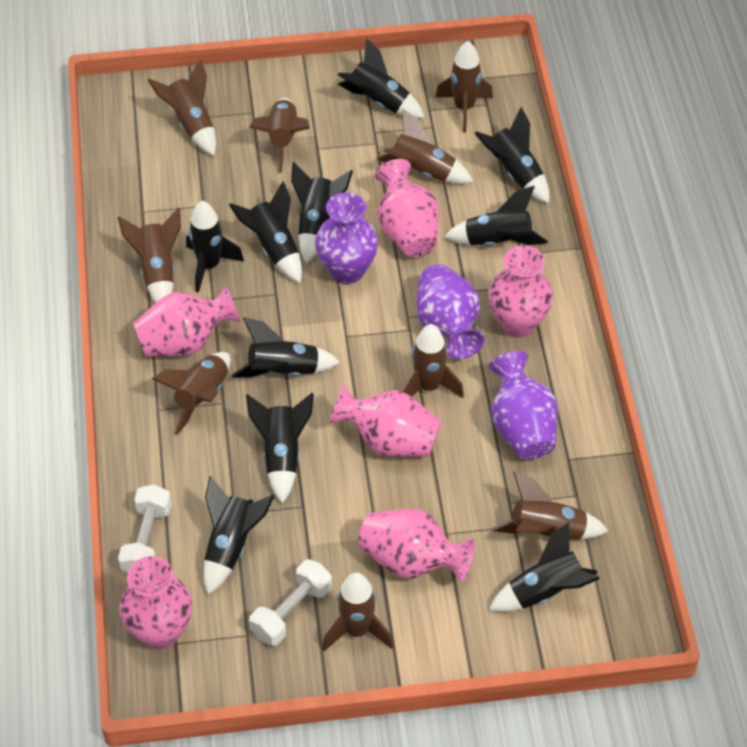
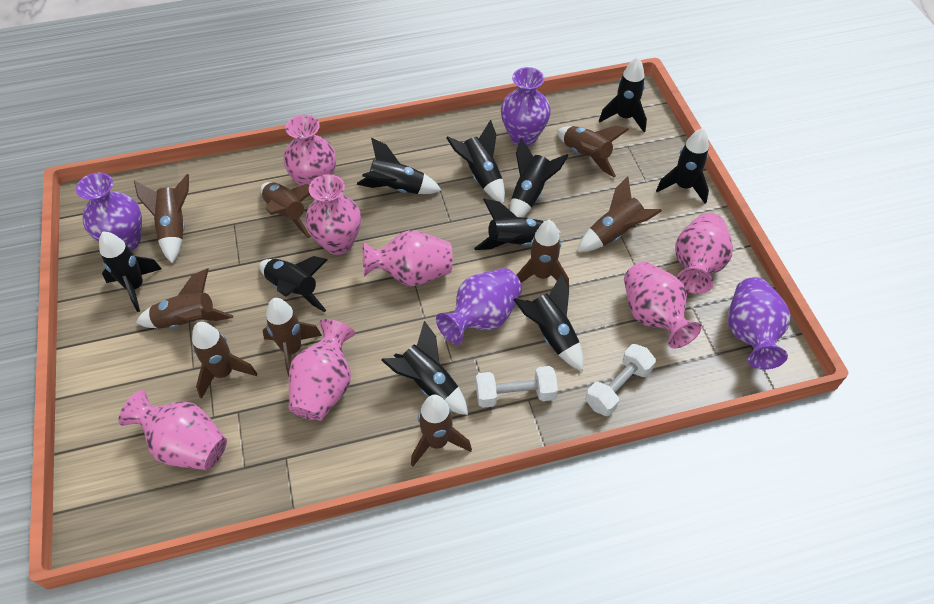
pink vase: 6 -> 7
purple vase: 3 -> 4

